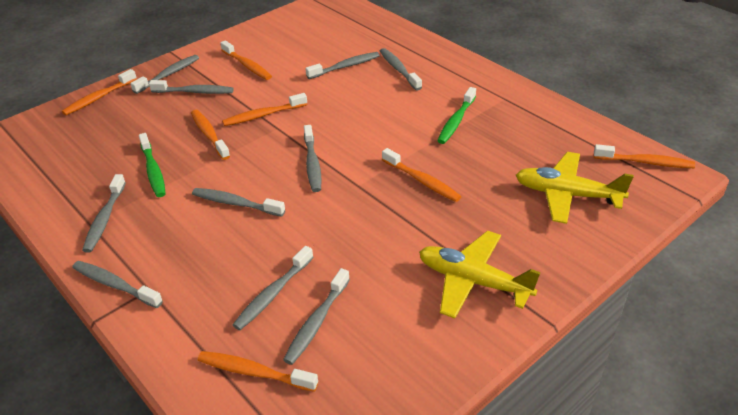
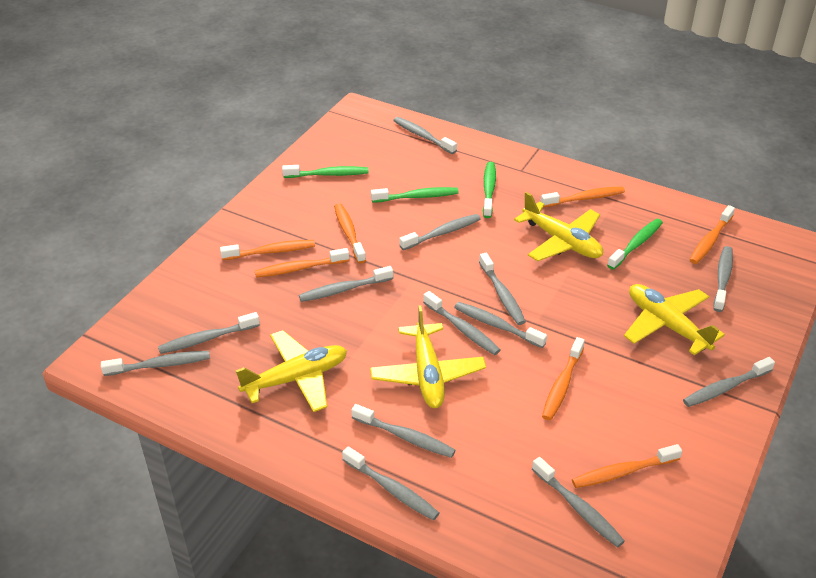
green toothbrush: 2 -> 4
grey toothbrush: 10 -> 13
yellow plane: 2 -> 4

